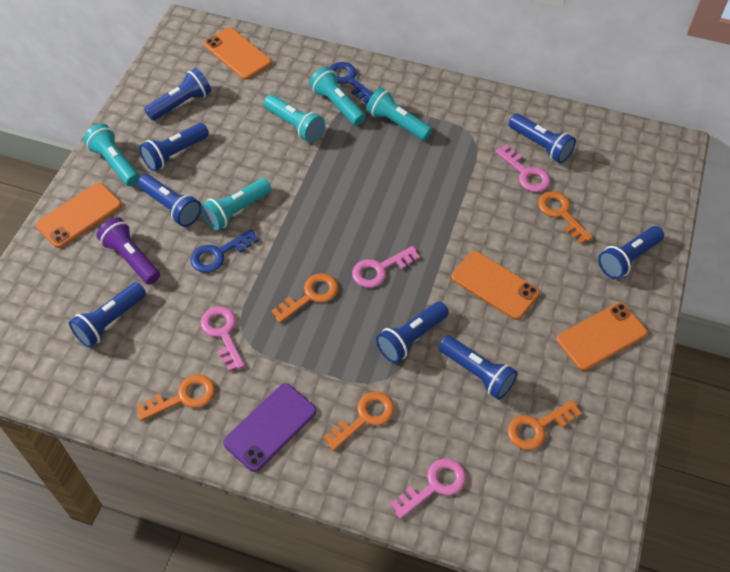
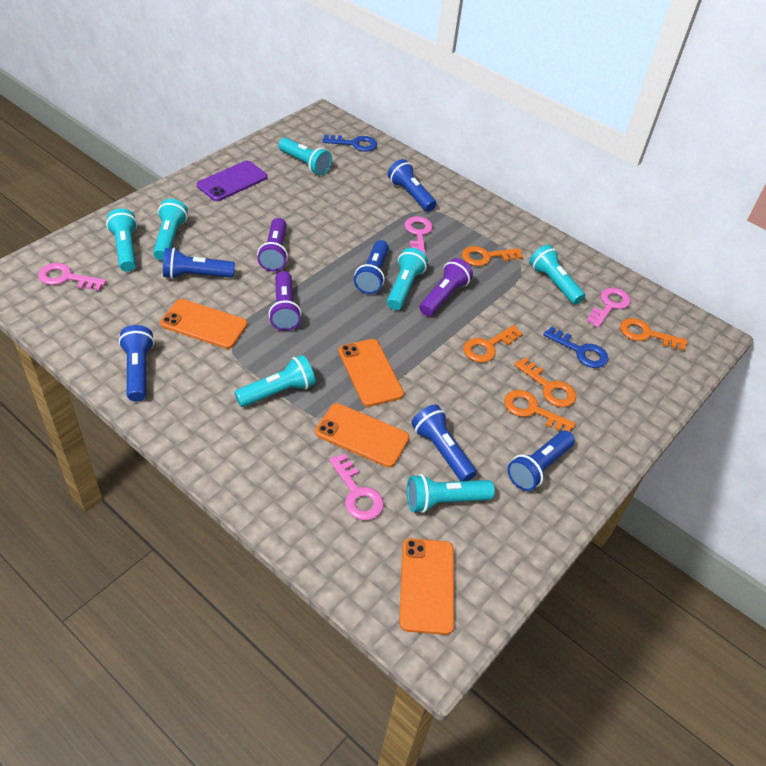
blue flashlight: 8 -> 6
purple flashlight: 1 -> 3
turquoise flashlight: 5 -> 7

